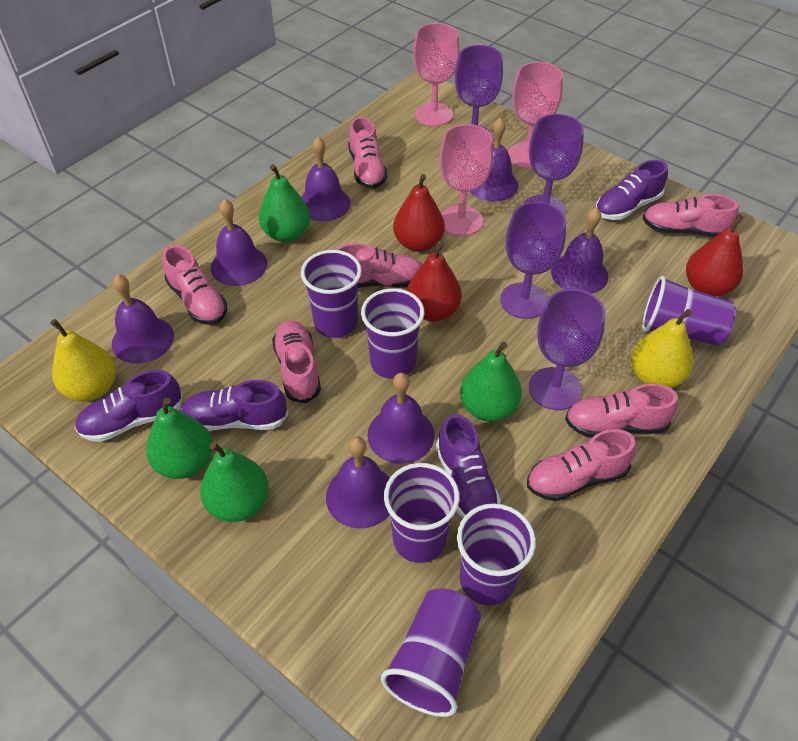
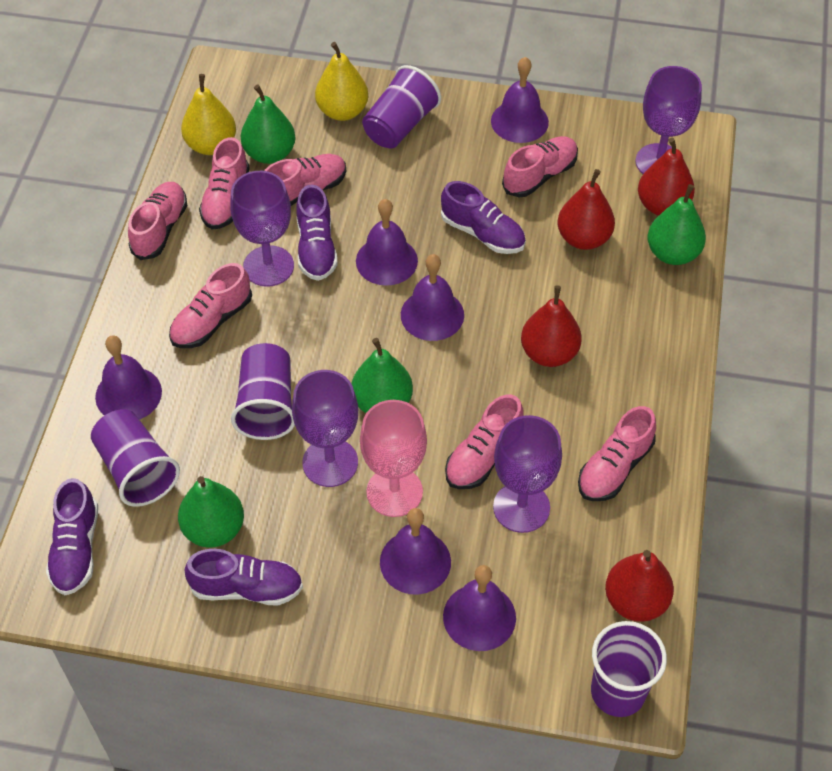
pink goblet: 3 -> 1
purple bell: 7 -> 6
purple cup: 6 -> 4
red pear: 3 -> 4

